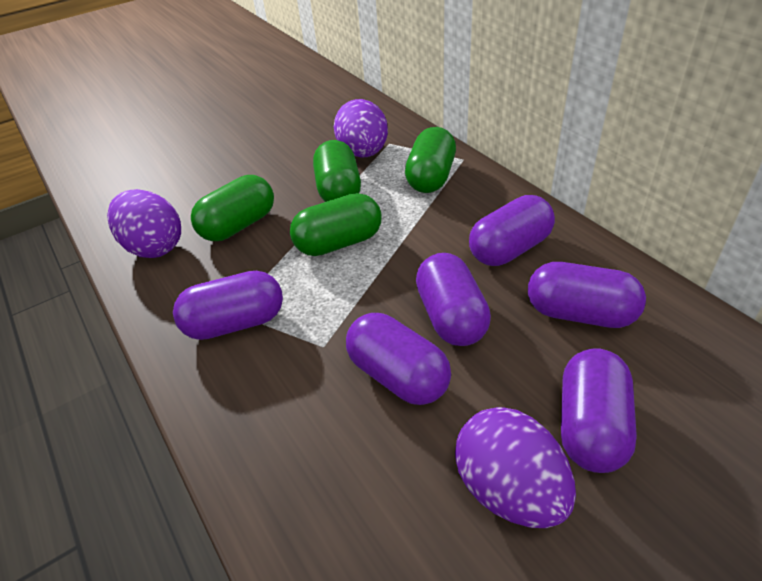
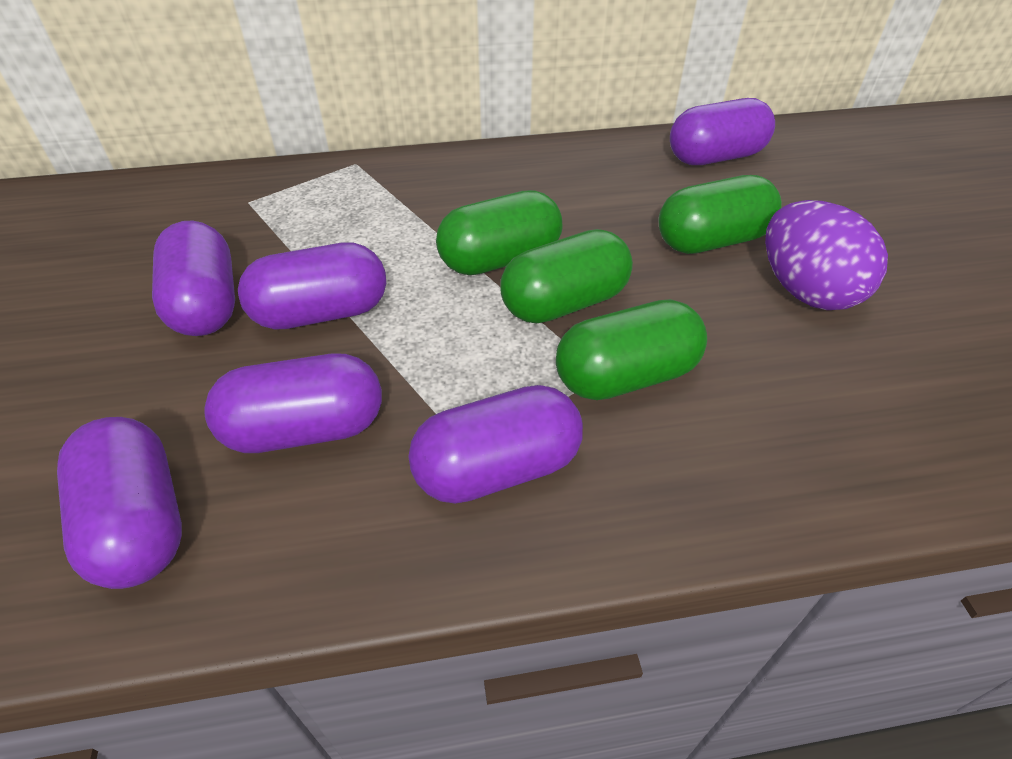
purple egg: 3 -> 1

